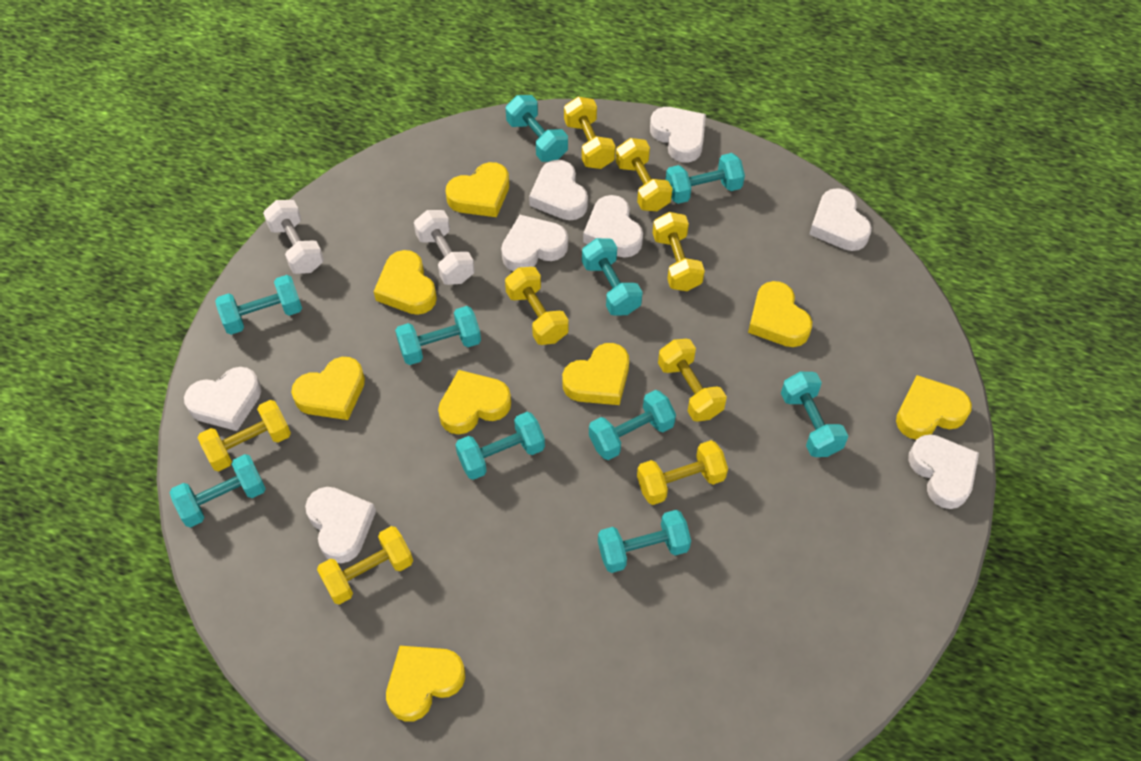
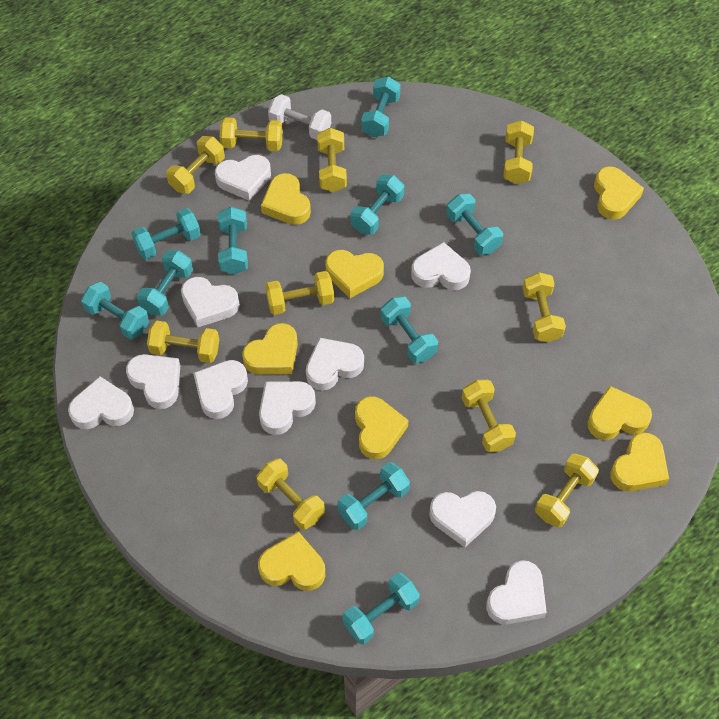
white dumbbell: 2 -> 1
white heart: 8 -> 10
yellow dumbbell: 8 -> 10

